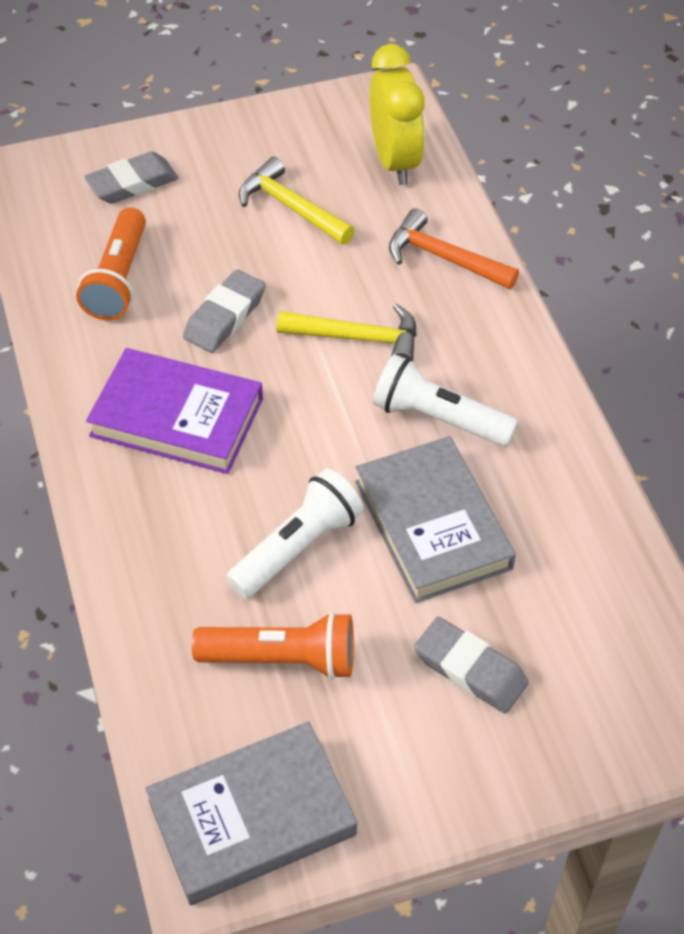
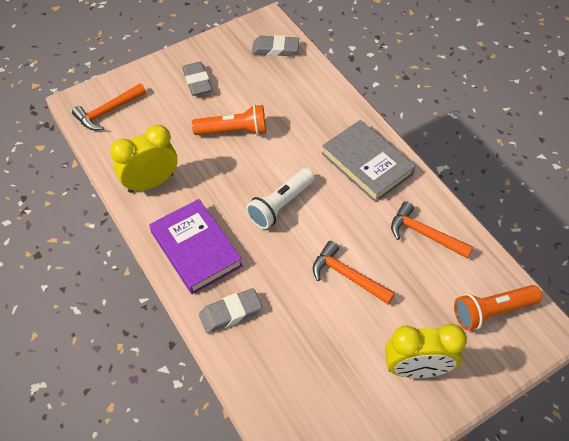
grey book: 2 -> 1
orange hammer: 1 -> 3
white flashlight: 2 -> 1
yellow clock: 1 -> 2
yellow hammer: 2 -> 0

